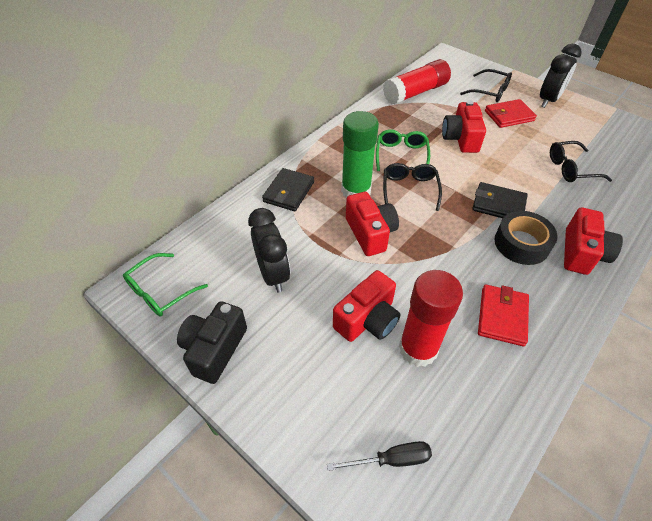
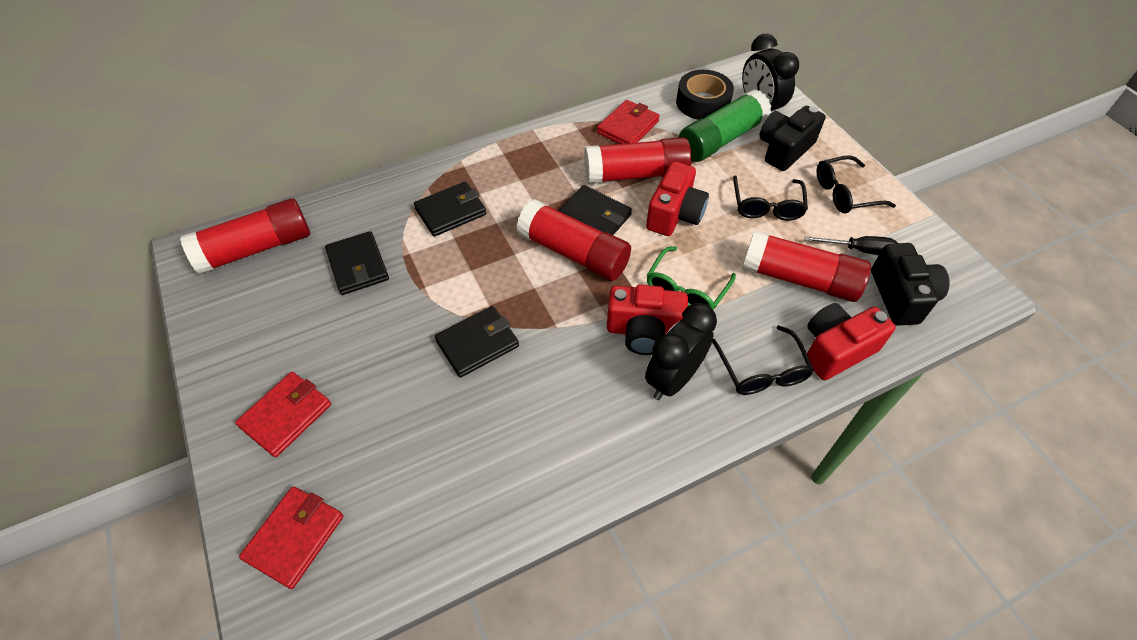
black camera: 1 -> 2
black wallet: 2 -> 4
green glasses: 2 -> 1
red camera: 4 -> 3
red glue stick: 2 -> 4
red wallet: 2 -> 3

